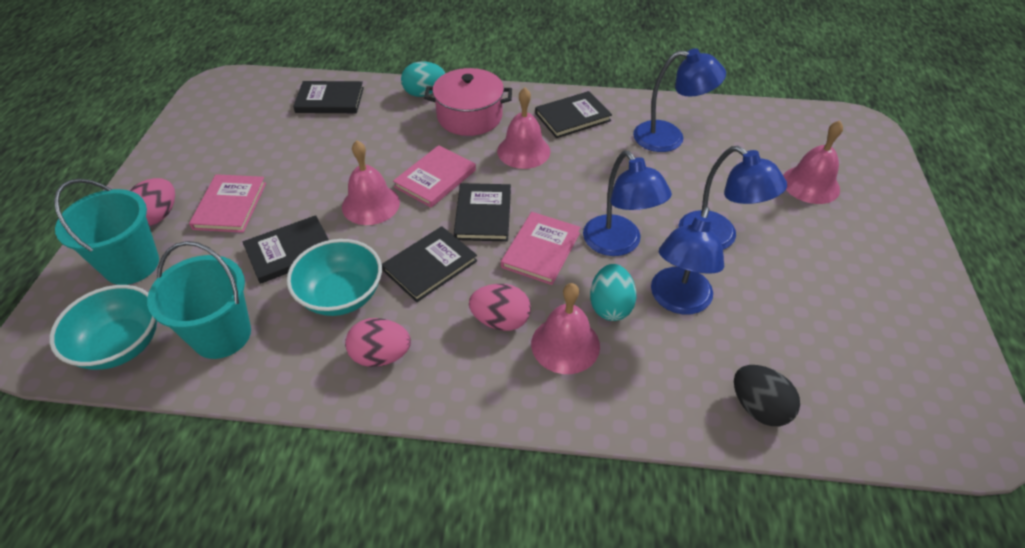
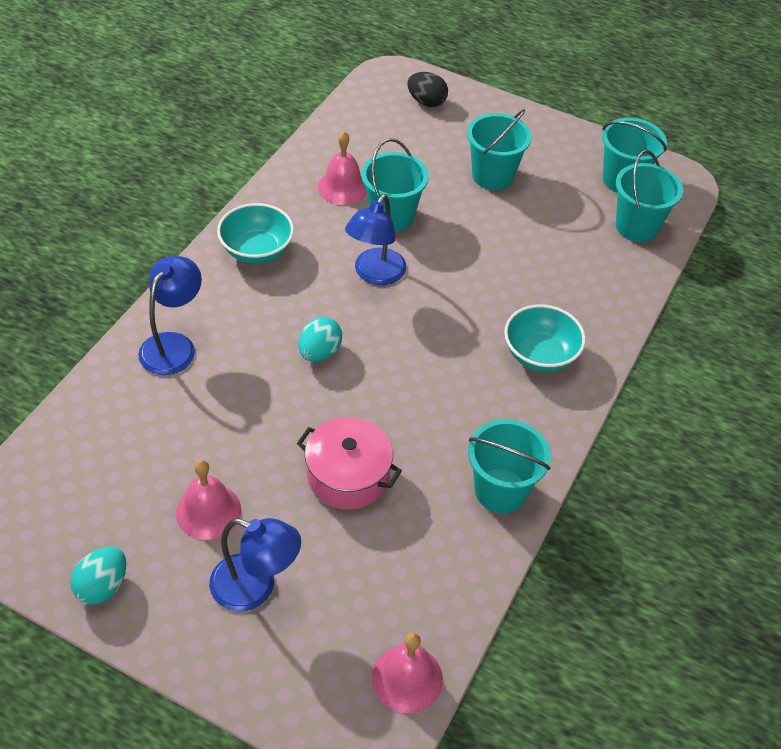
black book: 5 -> 0
blue lamp: 4 -> 3
pink bell: 4 -> 3
pink book: 3 -> 0
pink egg: 3 -> 0
turquoise bucket: 2 -> 5

